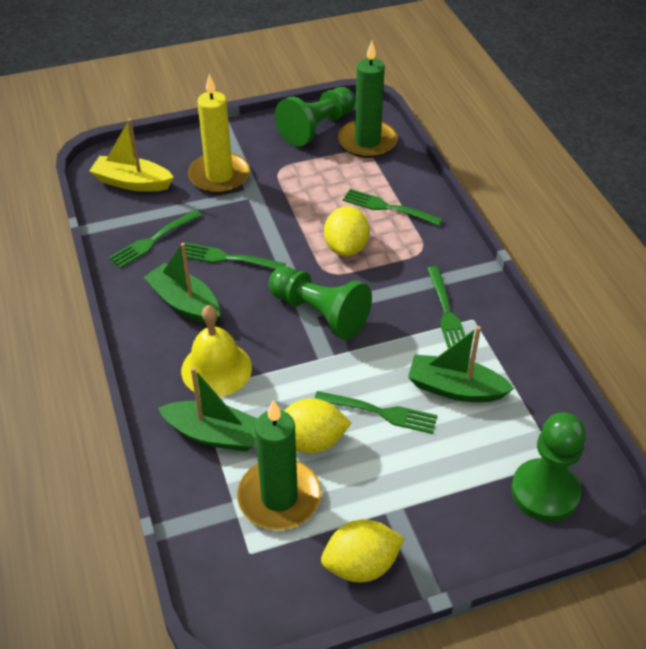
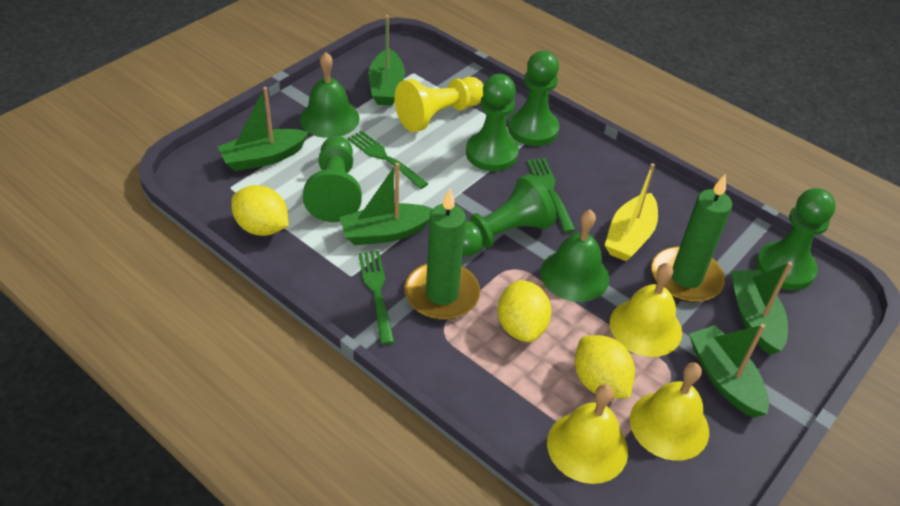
green bell: 0 -> 2
green boat: 3 -> 5
green fork: 5 -> 3
green pawn: 3 -> 5
yellow bell: 1 -> 3
yellow candle: 1 -> 0
yellow pawn: 0 -> 1

